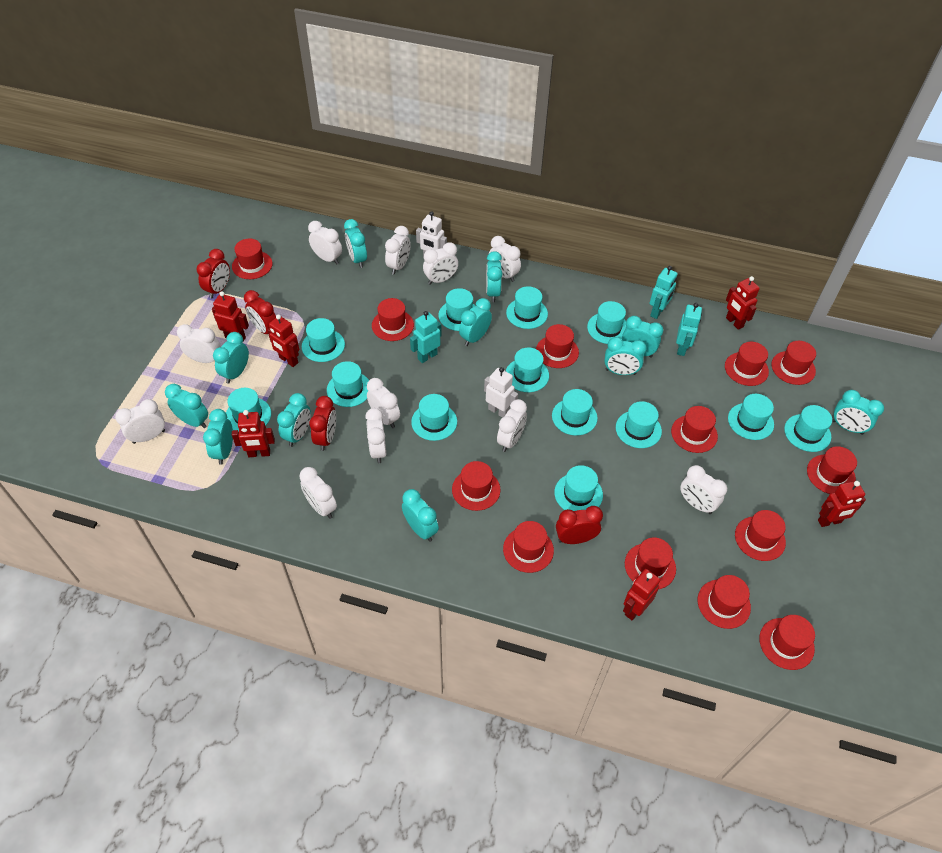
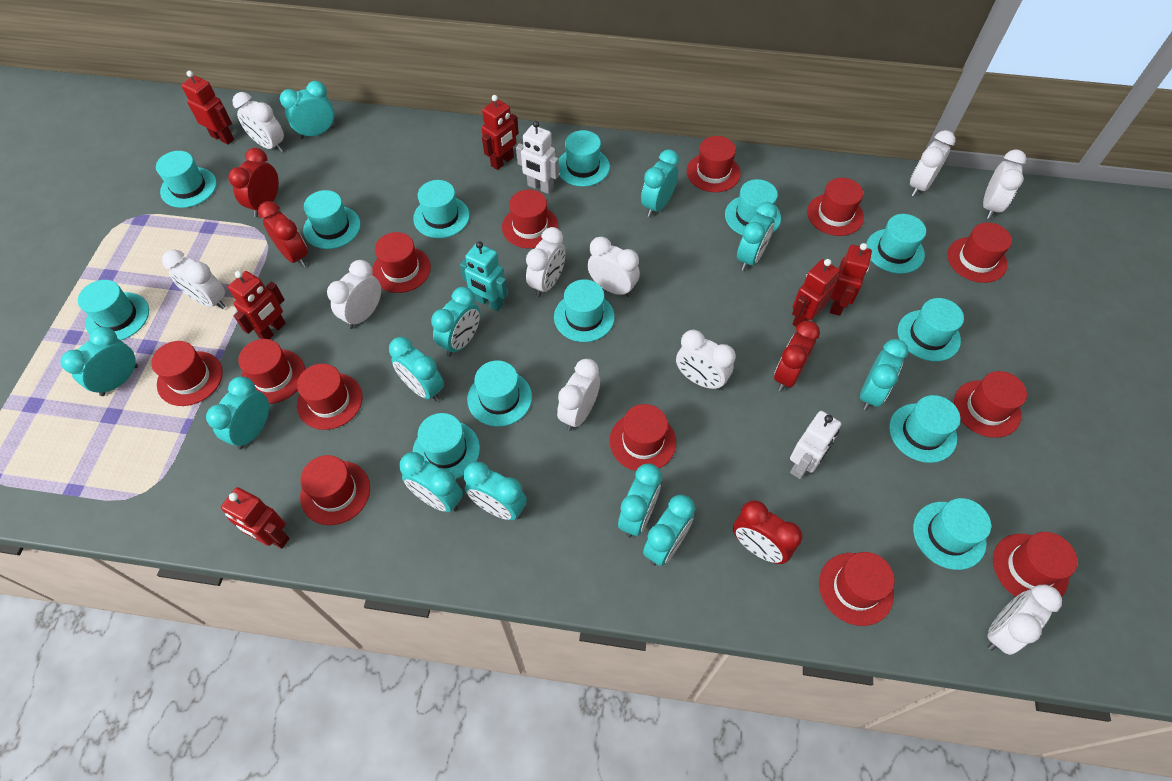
turquoise clock: 11 -> 12
turquoise robot: 3 -> 1
white clock: 11 -> 10

